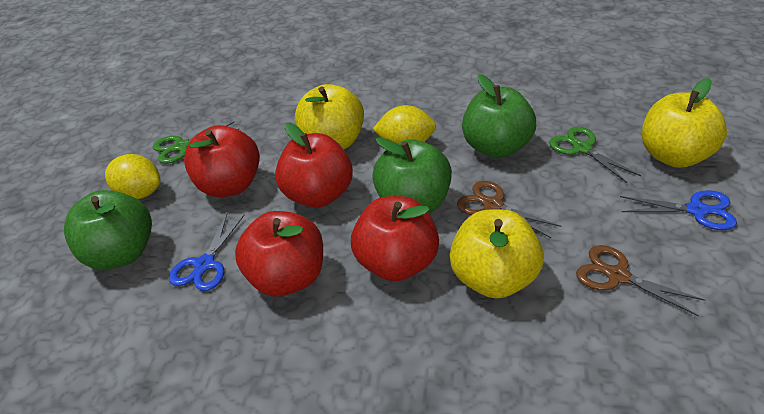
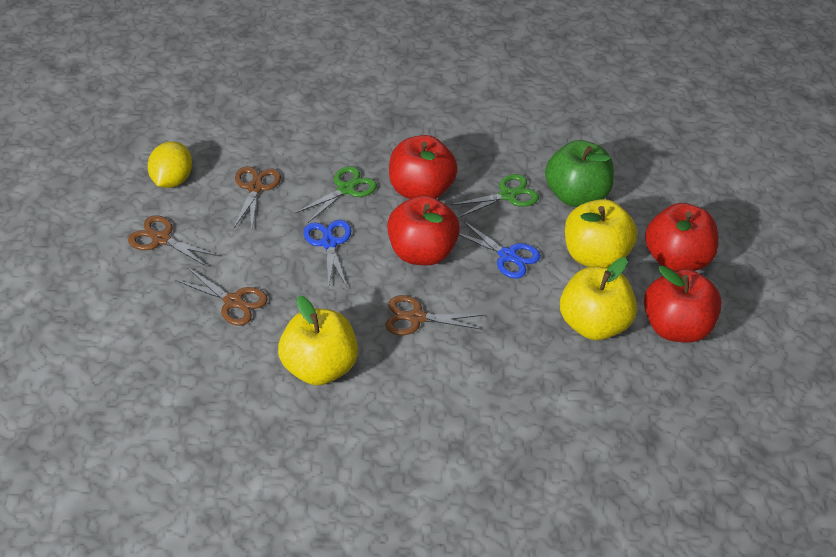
brown scissors: 2 -> 4
green apple: 3 -> 1
yellow lemon: 2 -> 1

